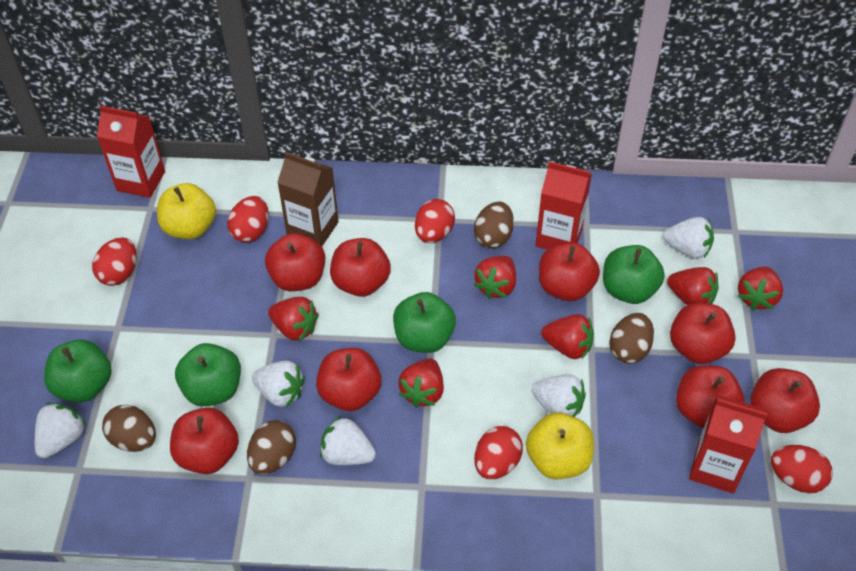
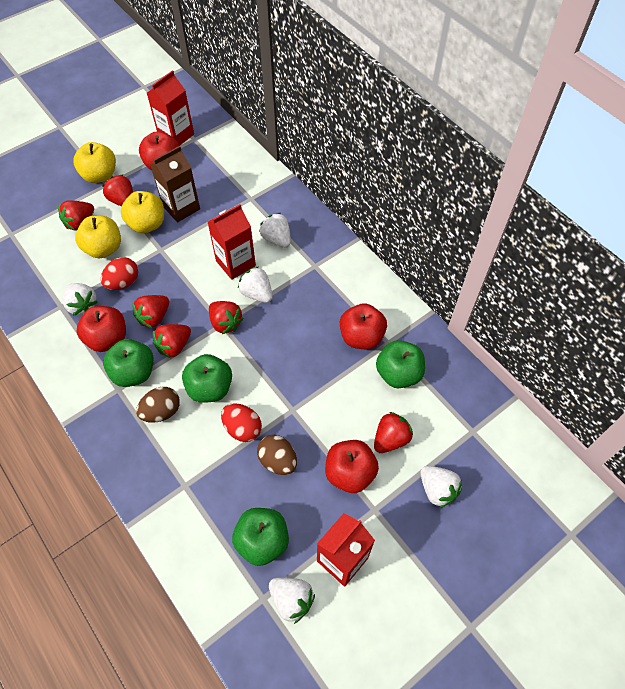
brown egg: 4 -> 2
red apple: 8 -> 4
red egg: 5 -> 2
yellow apple: 2 -> 3

